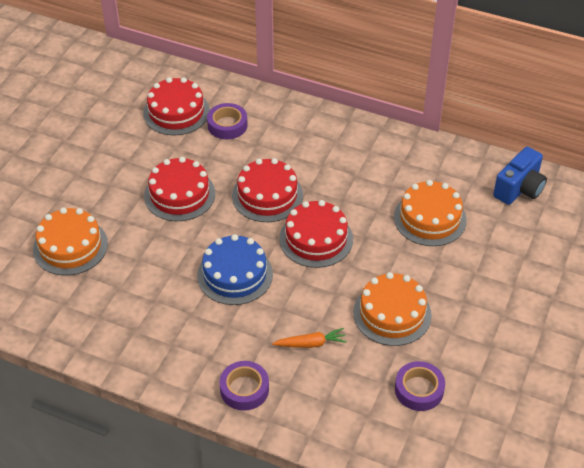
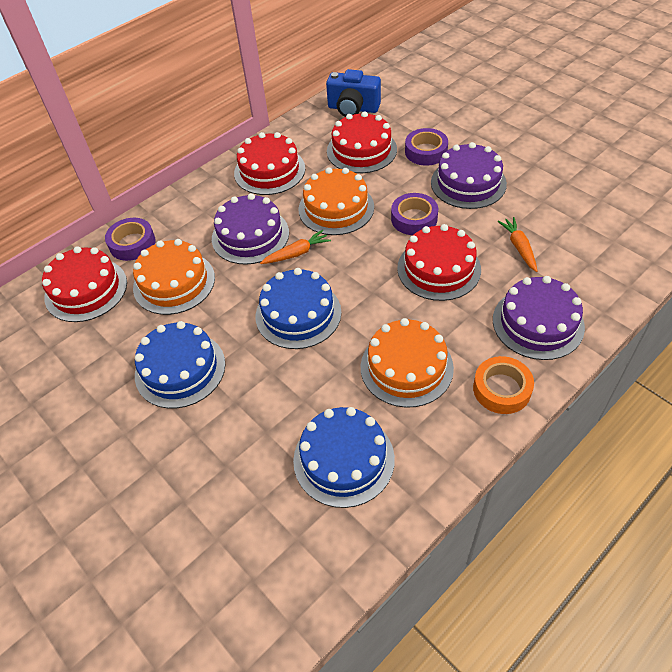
blue cake: 1 -> 3
orange carrot: 1 -> 2
orange tape: 0 -> 1
purple cake: 0 -> 3

